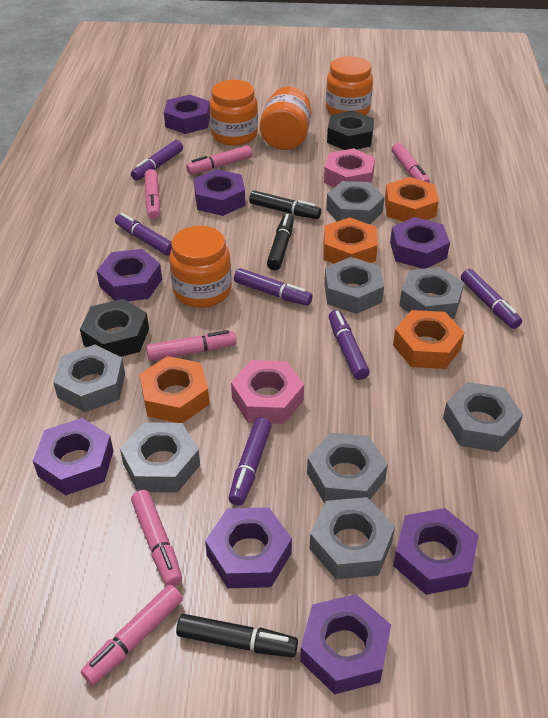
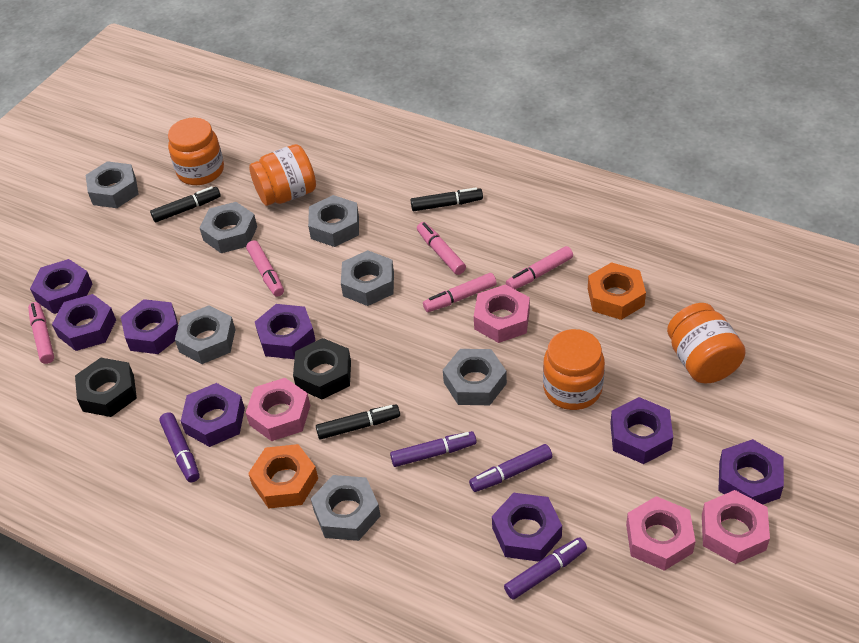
grey nut: 8 -> 7
orange nut: 4 -> 2
pink marker: 6 -> 5
pink nut: 2 -> 4
purple marker: 6 -> 4

